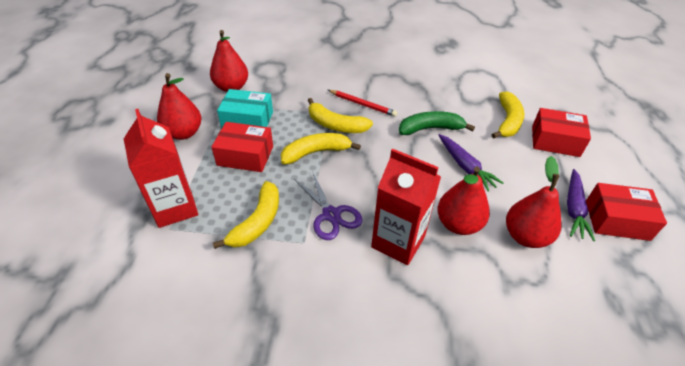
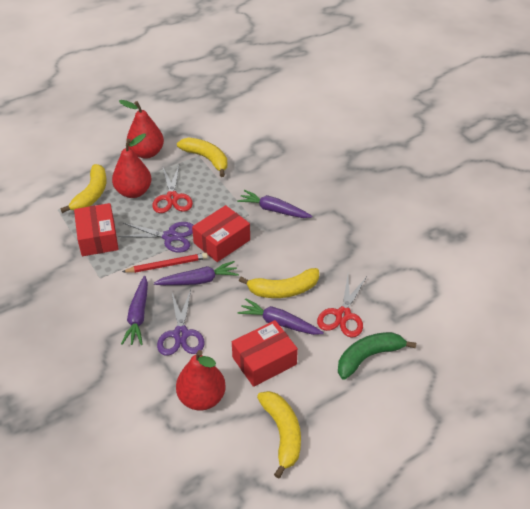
purple carrot: 2 -> 4
purple scissors: 1 -> 2
red carton: 2 -> 0
red pear: 4 -> 3
red scissors: 0 -> 2
turquoise box: 1 -> 0

